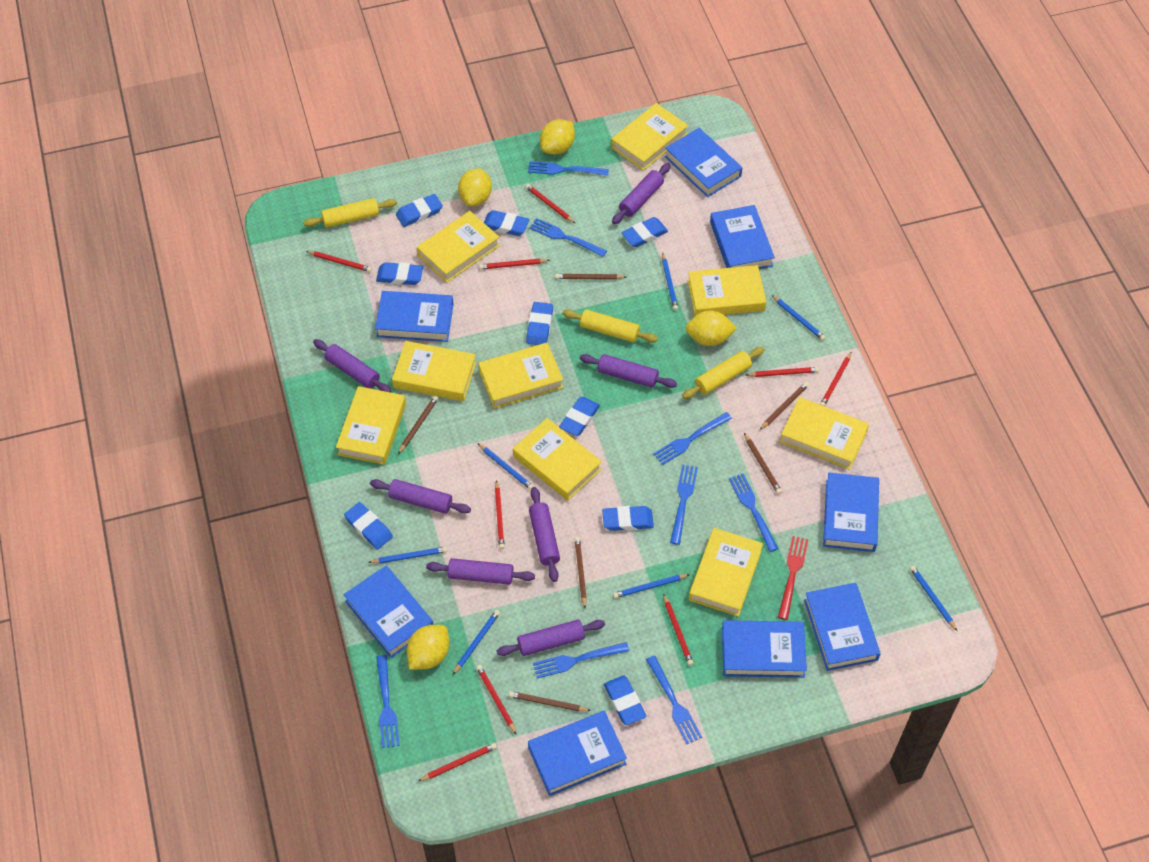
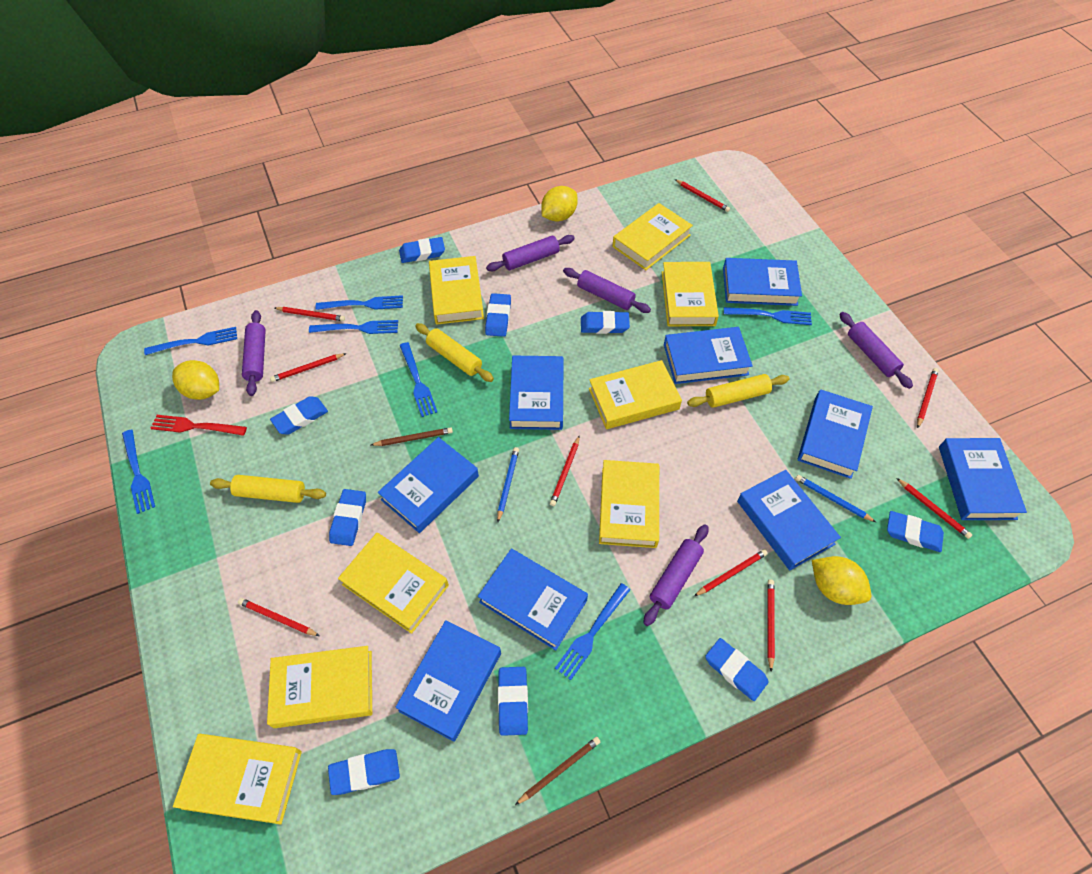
blue book: 8 -> 9
blue fork: 8 -> 7
blue pencil: 7 -> 2
brown pencil: 6 -> 2
purple rolling pin: 7 -> 5
yellow book: 9 -> 8
yellow lemon: 4 -> 3

